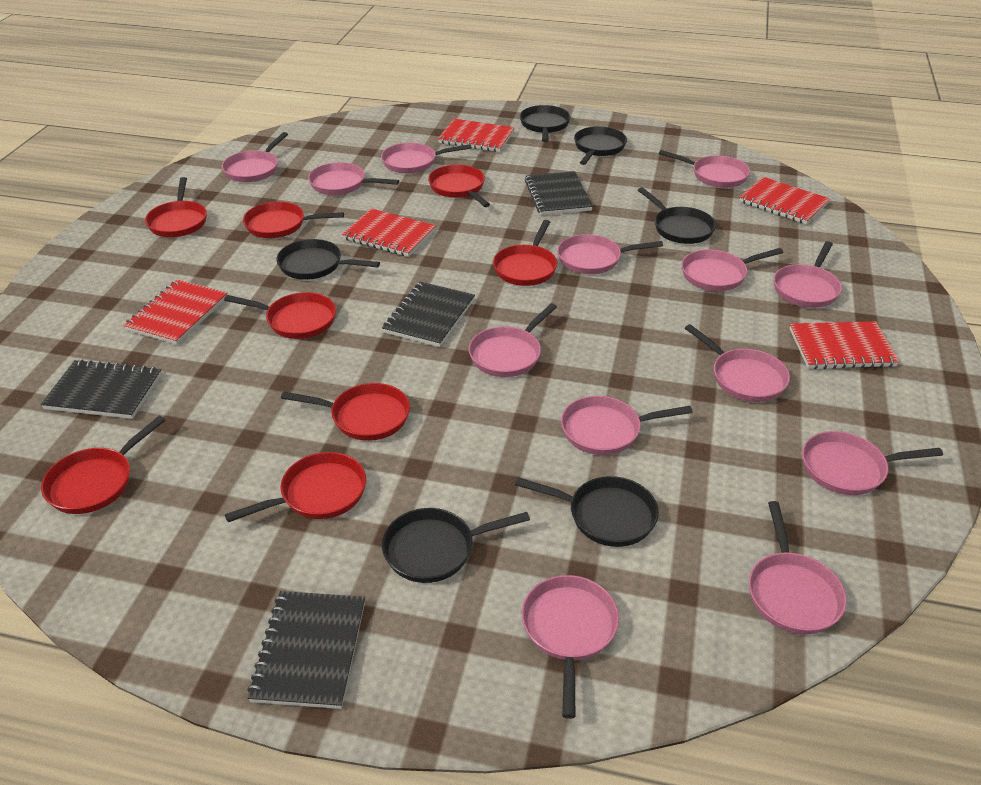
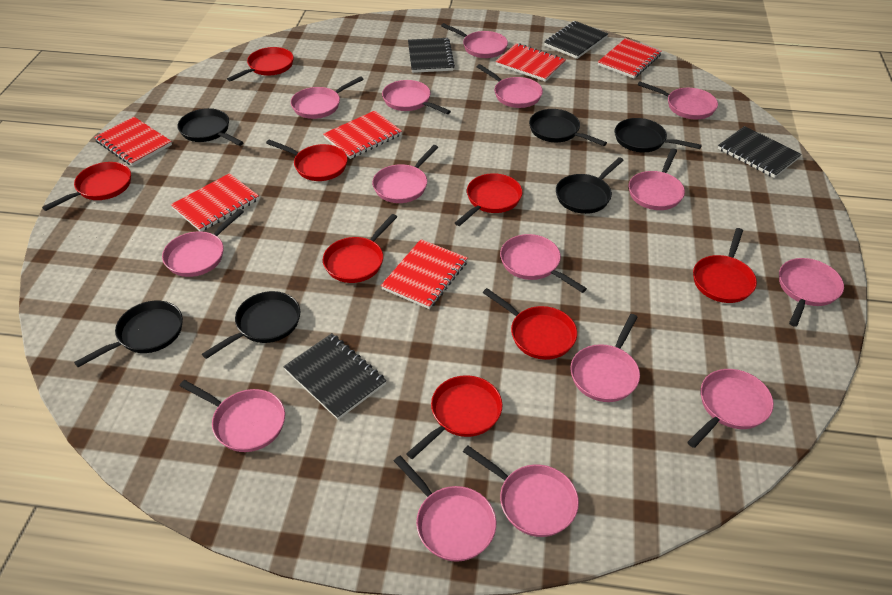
pink pan: 13 -> 15
red notebook: 5 -> 6

